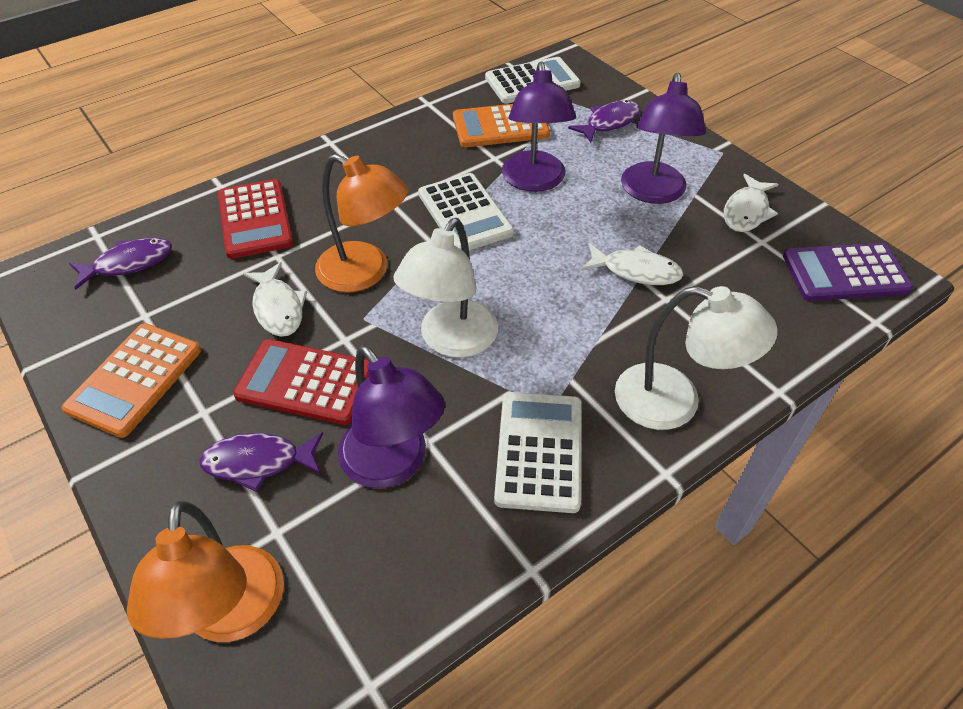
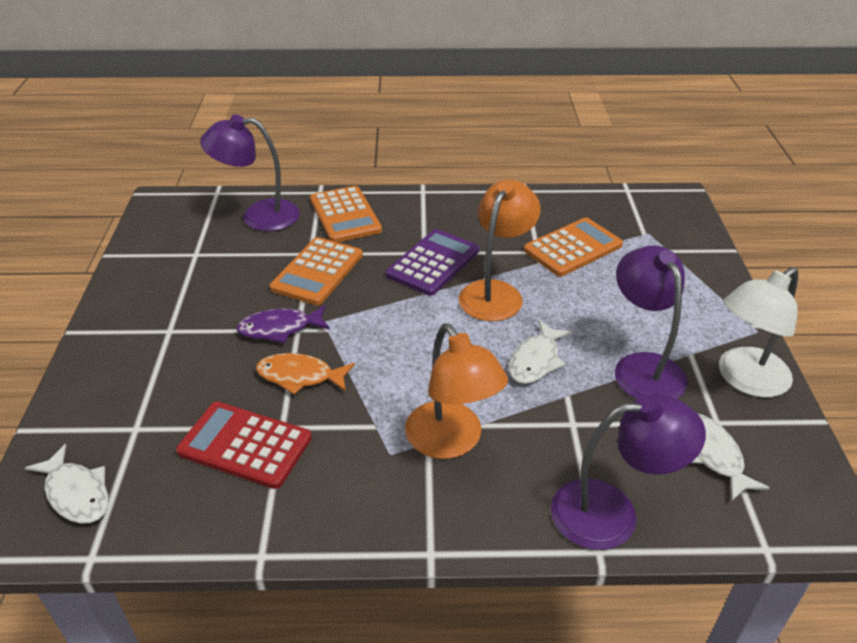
orange calculator: 2 -> 3
orange fish: 0 -> 1
purple fish: 3 -> 1
red calculator: 2 -> 1
white calculator: 3 -> 0
white lamp: 2 -> 1

